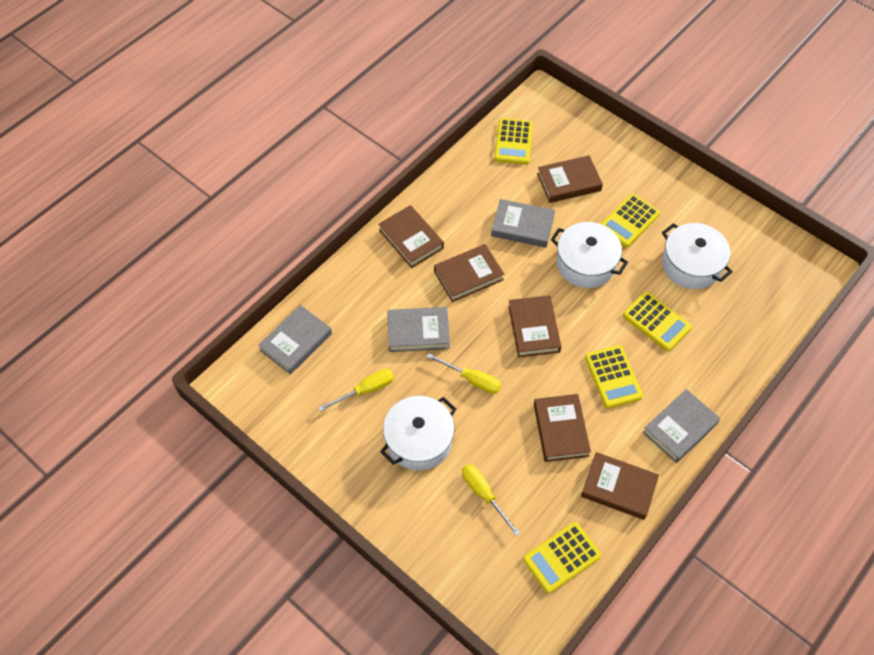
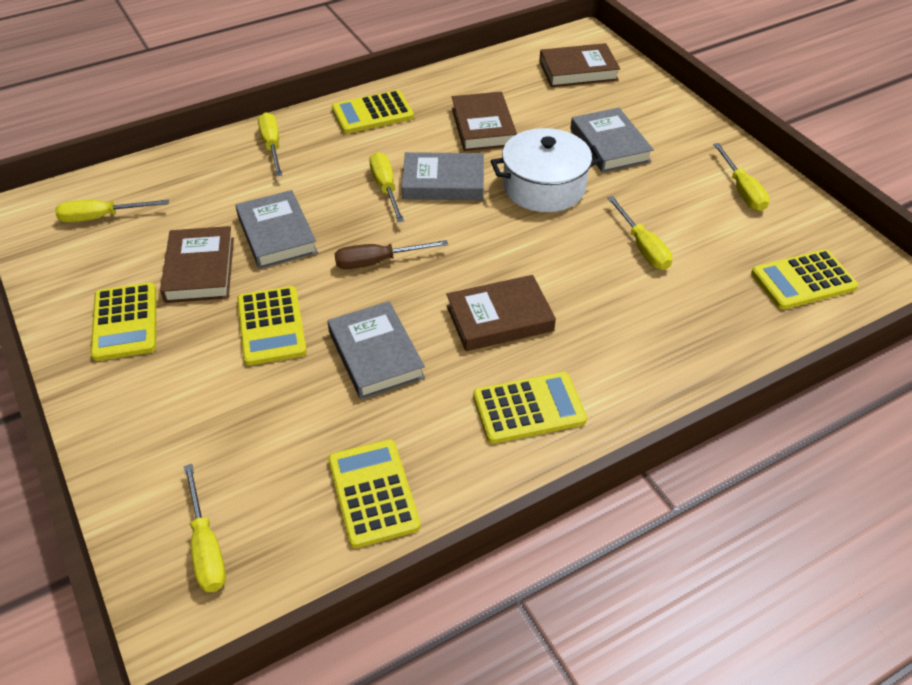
brown book: 6 -> 4
brown screwdriver: 0 -> 1
white pot: 3 -> 1
yellow calculator: 5 -> 6
yellow screwdriver: 3 -> 6

